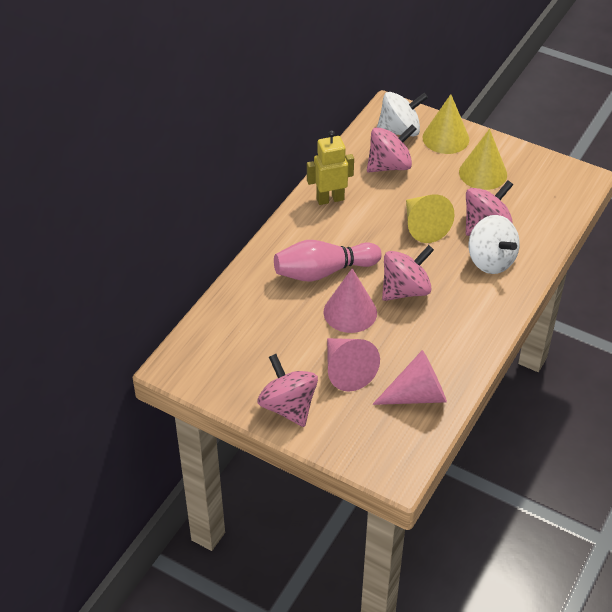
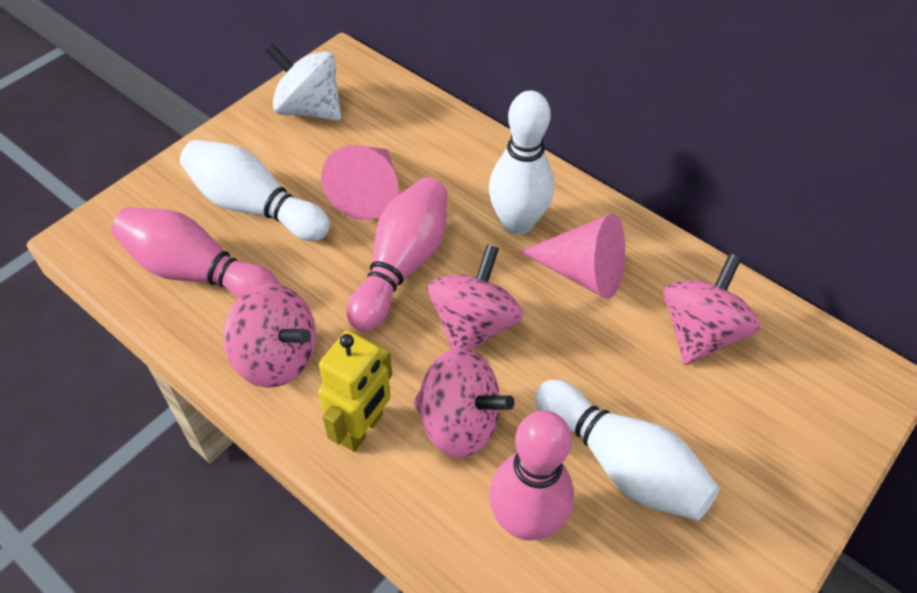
pink bowling pin: 1 -> 3
pink cone: 3 -> 2
white bowling pin: 0 -> 3
white spinning top: 2 -> 1
yellow cone: 3 -> 0

